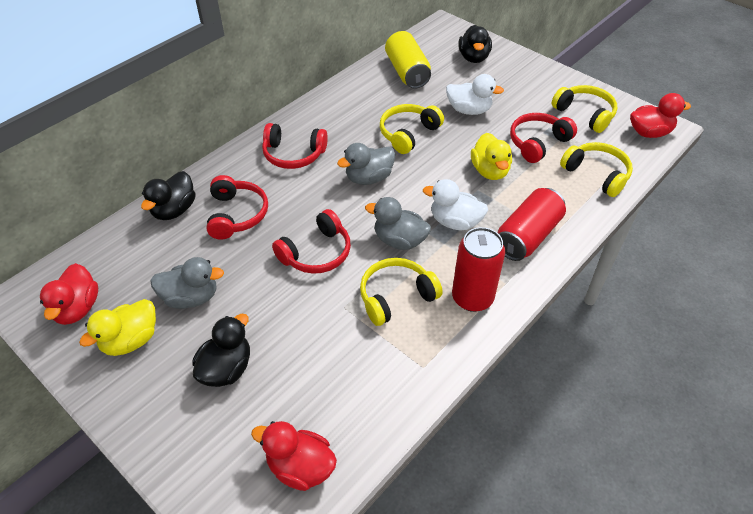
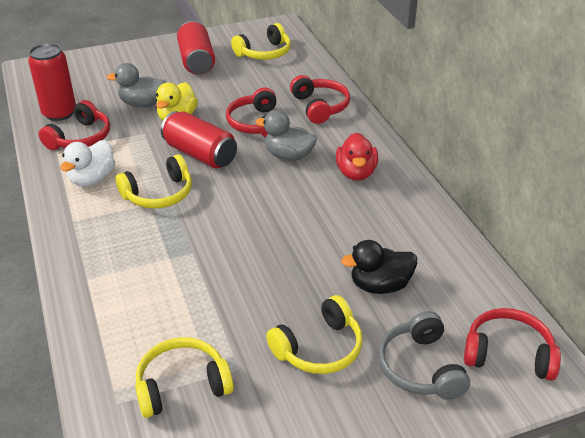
black duck: 3 -> 1
grey duck: 3 -> 2
grey headphones: 0 -> 1
red can: 2 -> 3
red duck: 3 -> 1
white duck: 2 -> 1
yellow can: 1 -> 0
yellow duck: 2 -> 1

